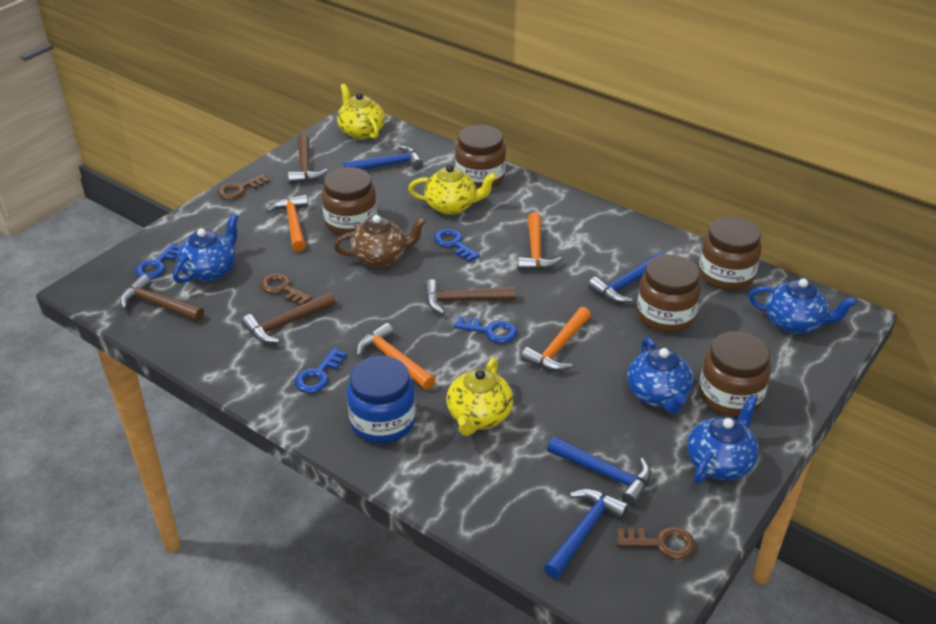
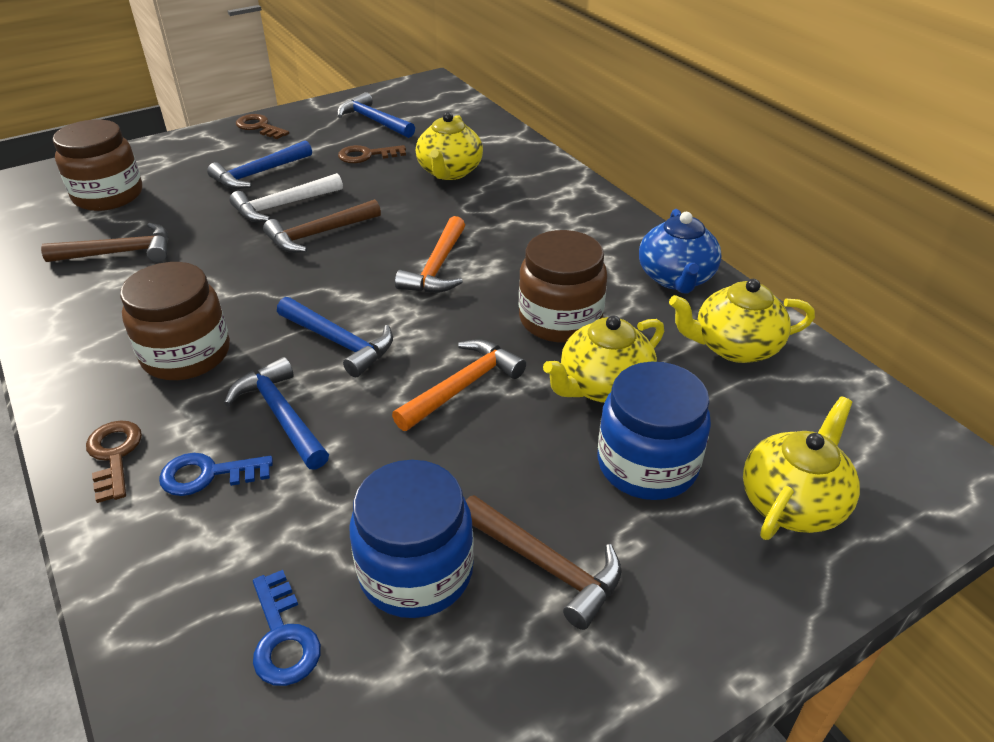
blue jar: 1 -> 2
blue key: 4 -> 2
blue teapot: 4 -> 1
brown hammer: 4 -> 3
brown jar: 5 -> 3
brown teapot: 1 -> 0
orange hammer: 4 -> 2
white hammer: 0 -> 1
yellow teapot: 3 -> 4

